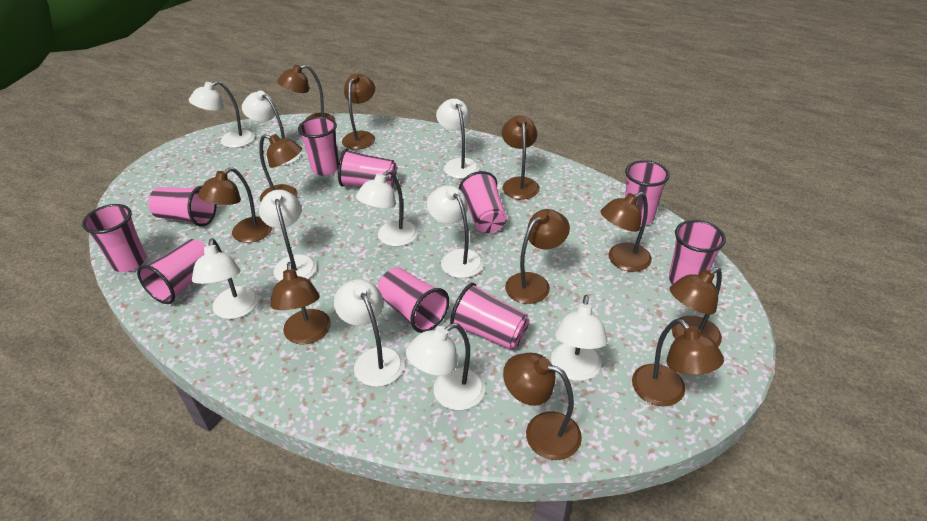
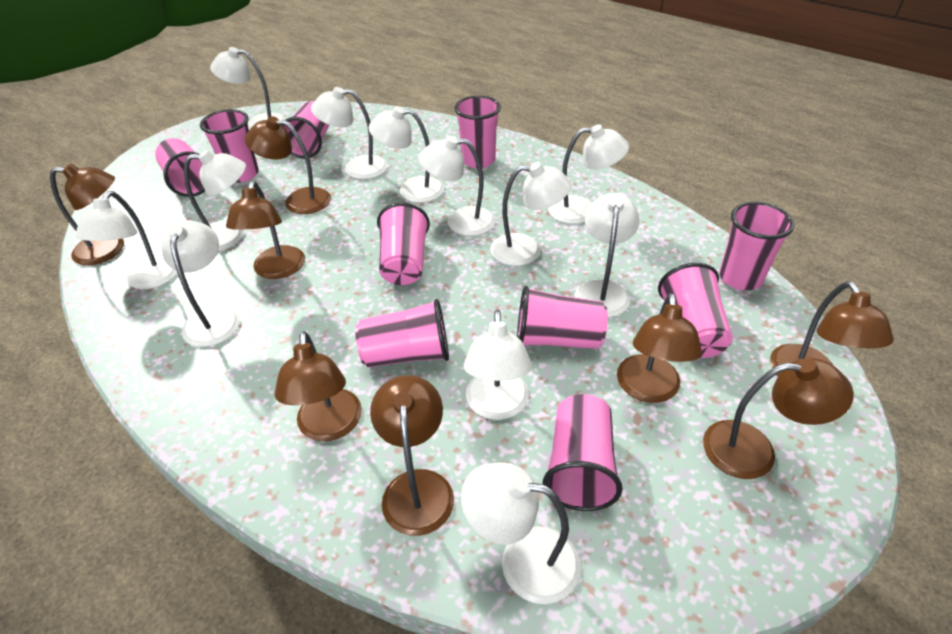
brown lamp: 11 -> 8
white lamp: 10 -> 12

